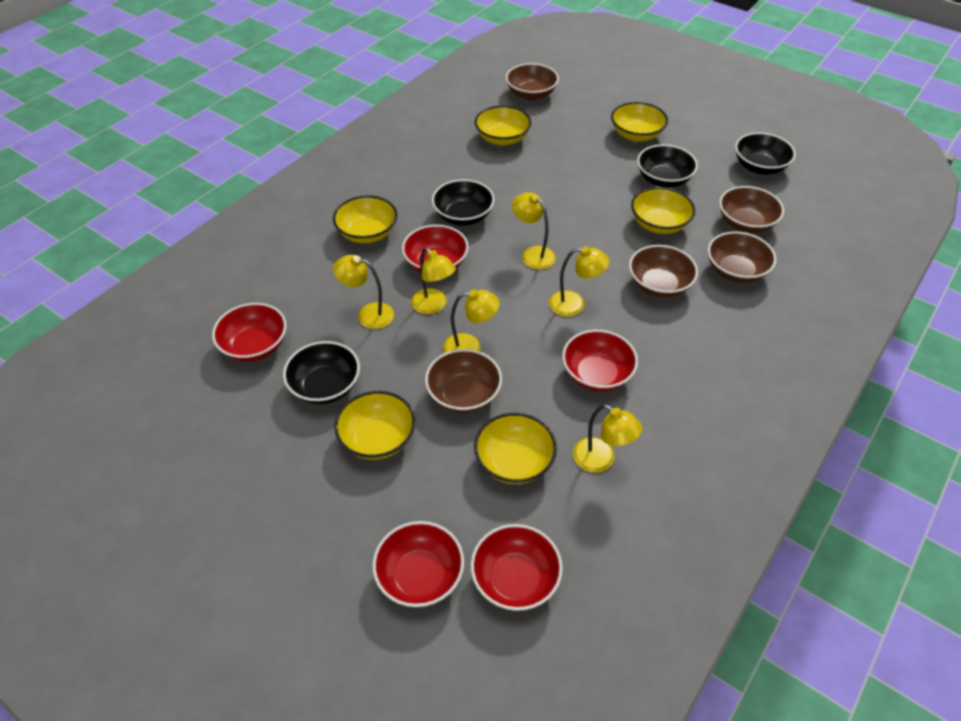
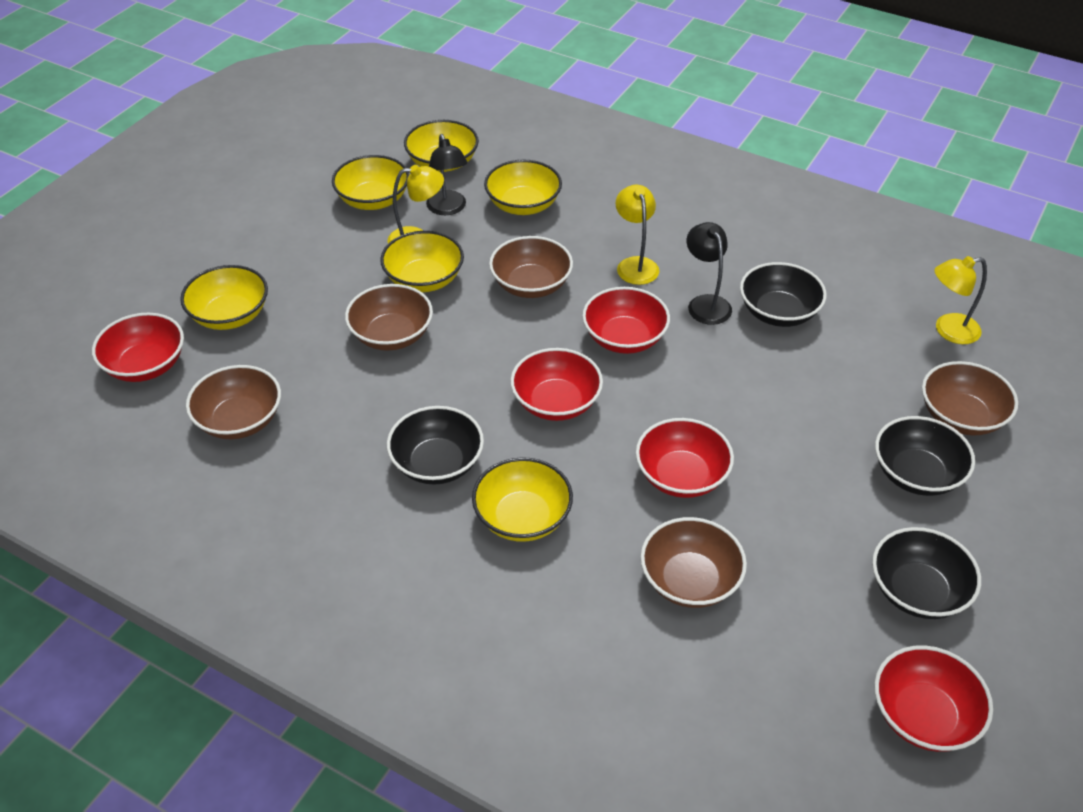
black lamp: 0 -> 2
yellow lamp: 6 -> 3

